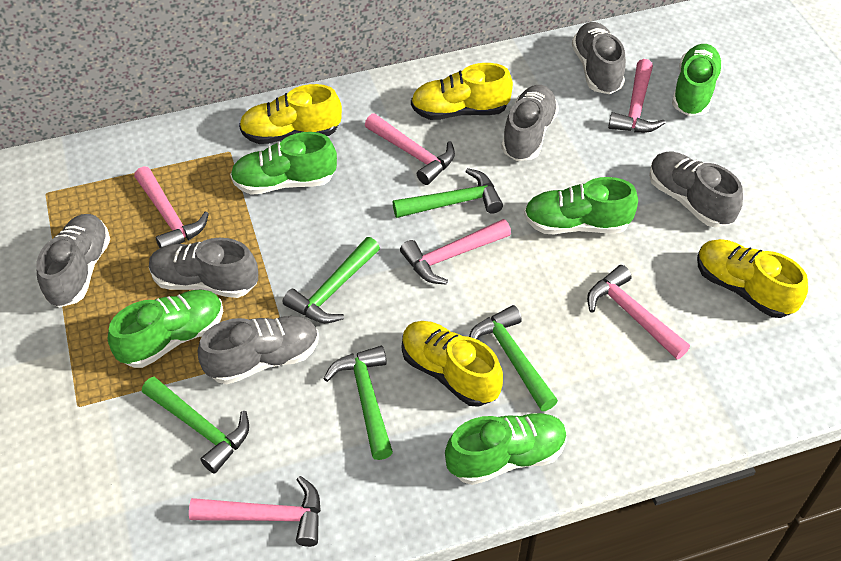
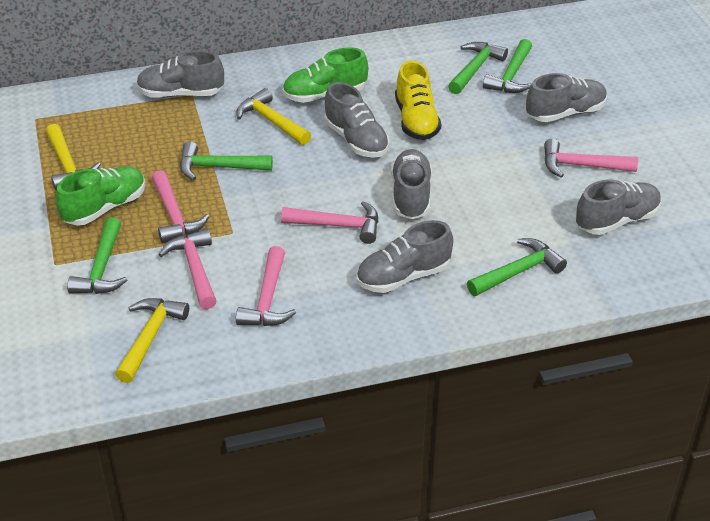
green shoe: 5 -> 2
pink hammer: 6 -> 5
yellow hammer: 0 -> 3
yellow shoe: 4 -> 1

